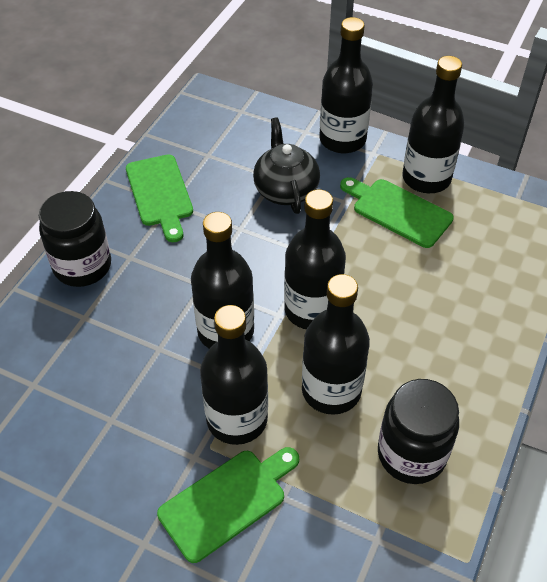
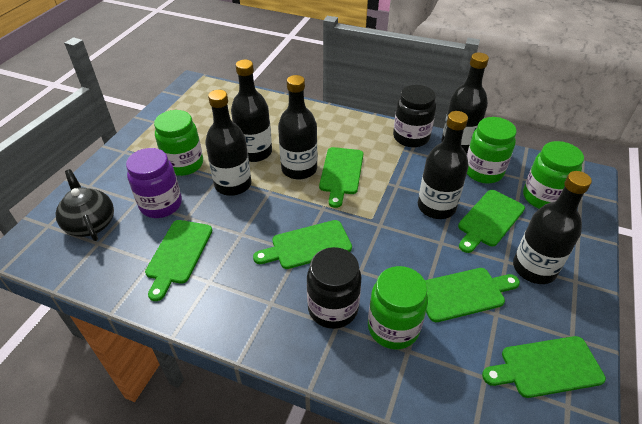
green cutting board: 3 -> 6
green jar: 0 -> 4
purple jar: 0 -> 1

